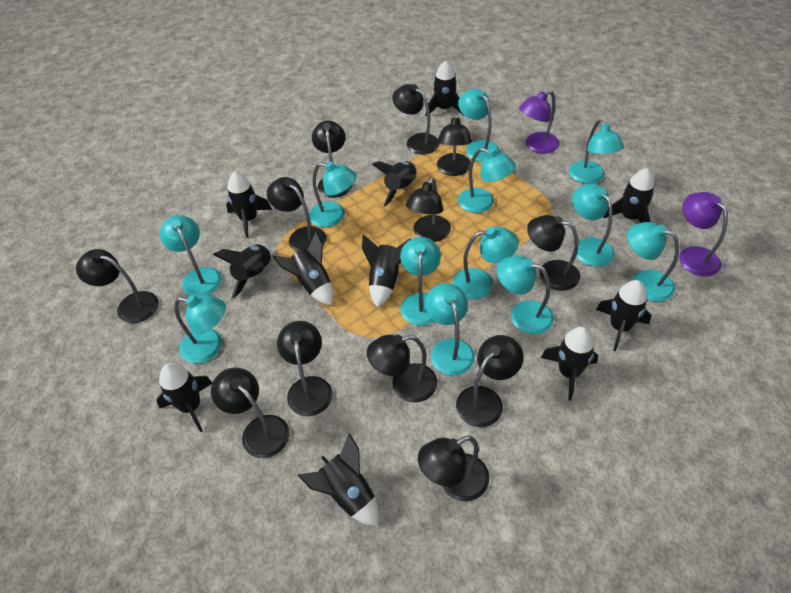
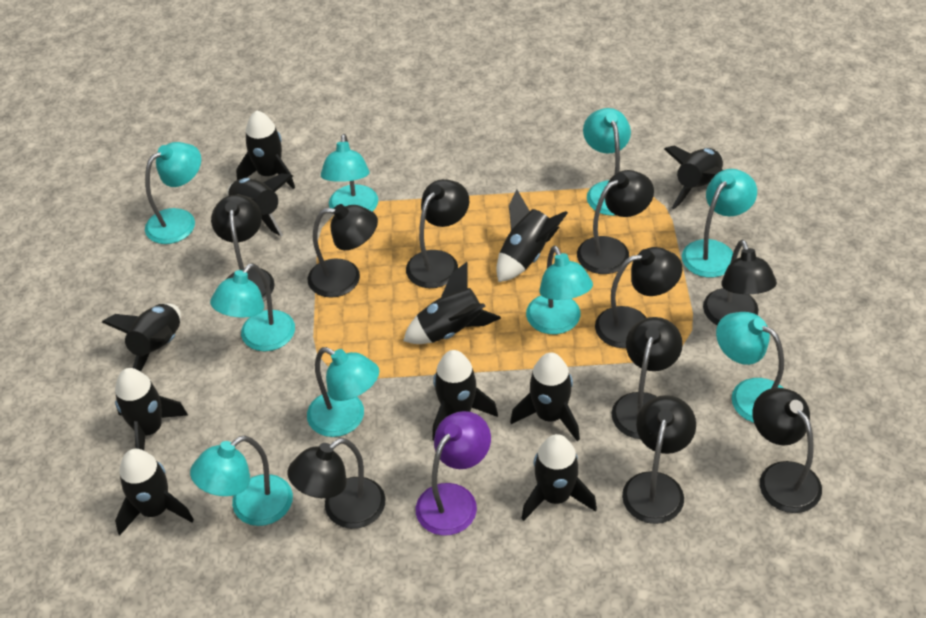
black lamp: 12 -> 10
purple lamp: 2 -> 1
turquoise lamp: 12 -> 9

